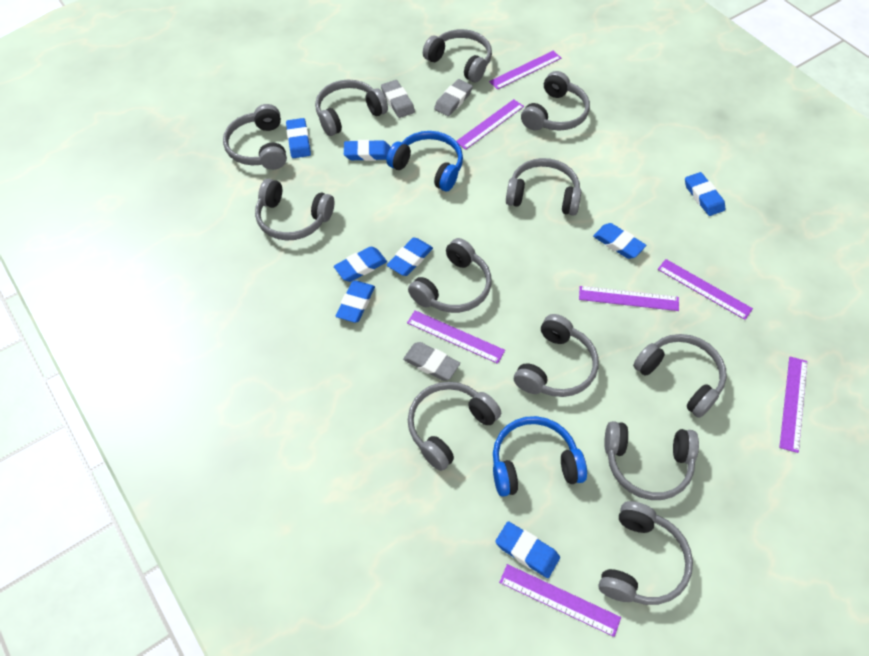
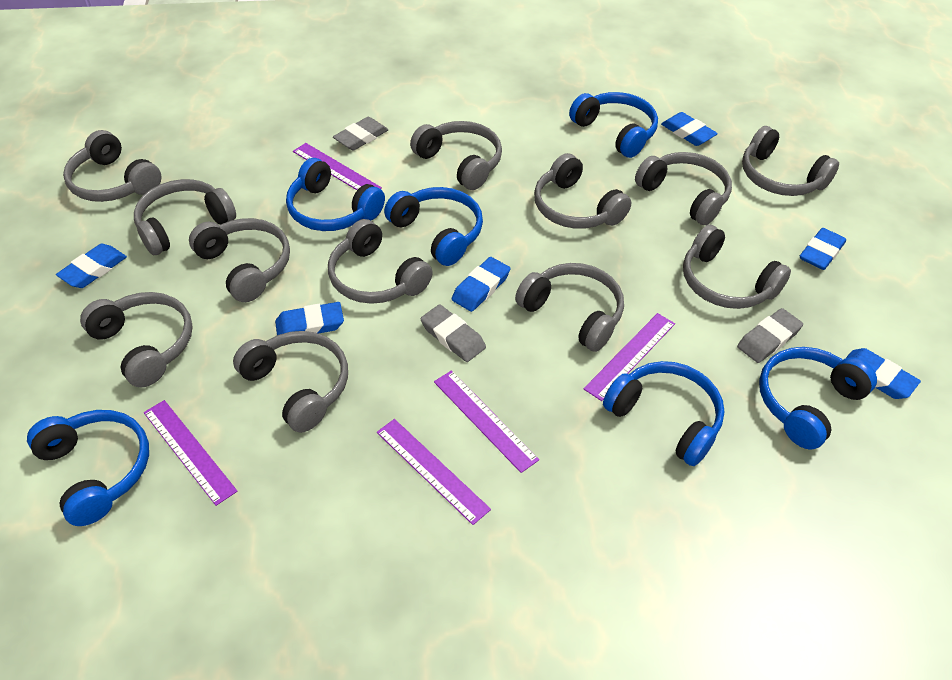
blue eraser: 8 -> 6
blue headphones: 2 -> 6
purple ruler: 7 -> 5

